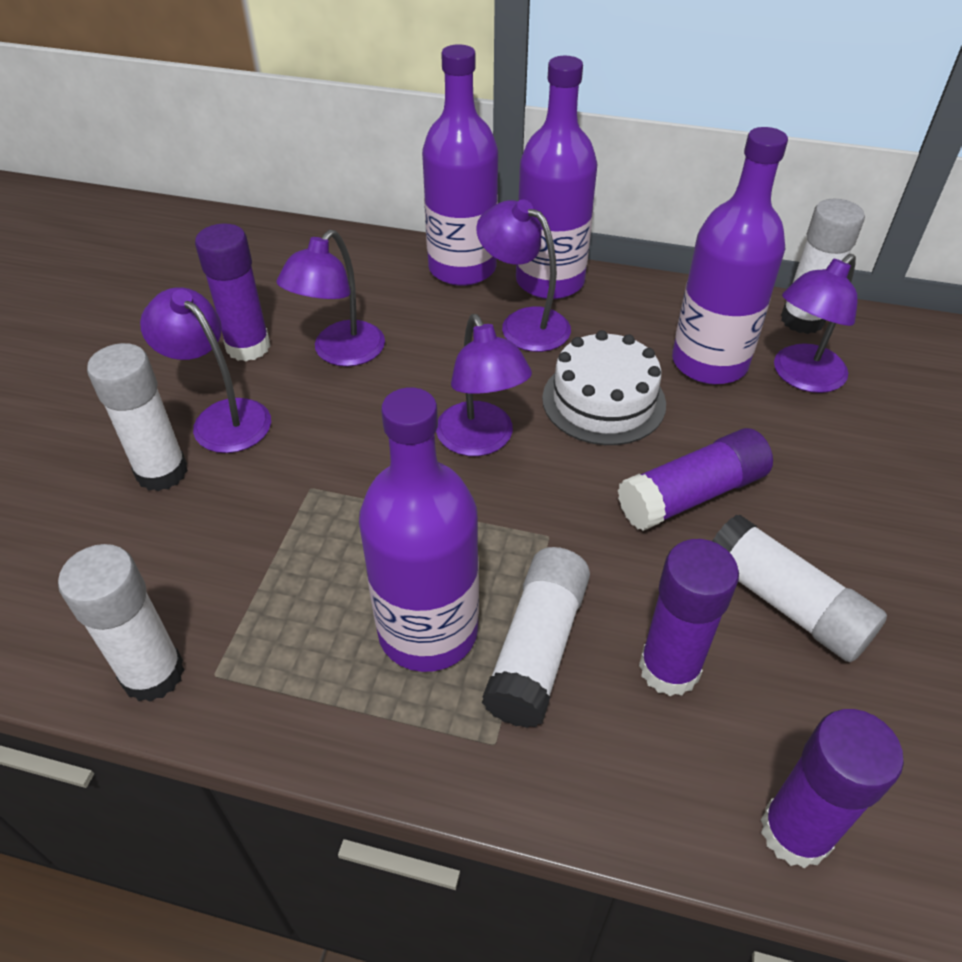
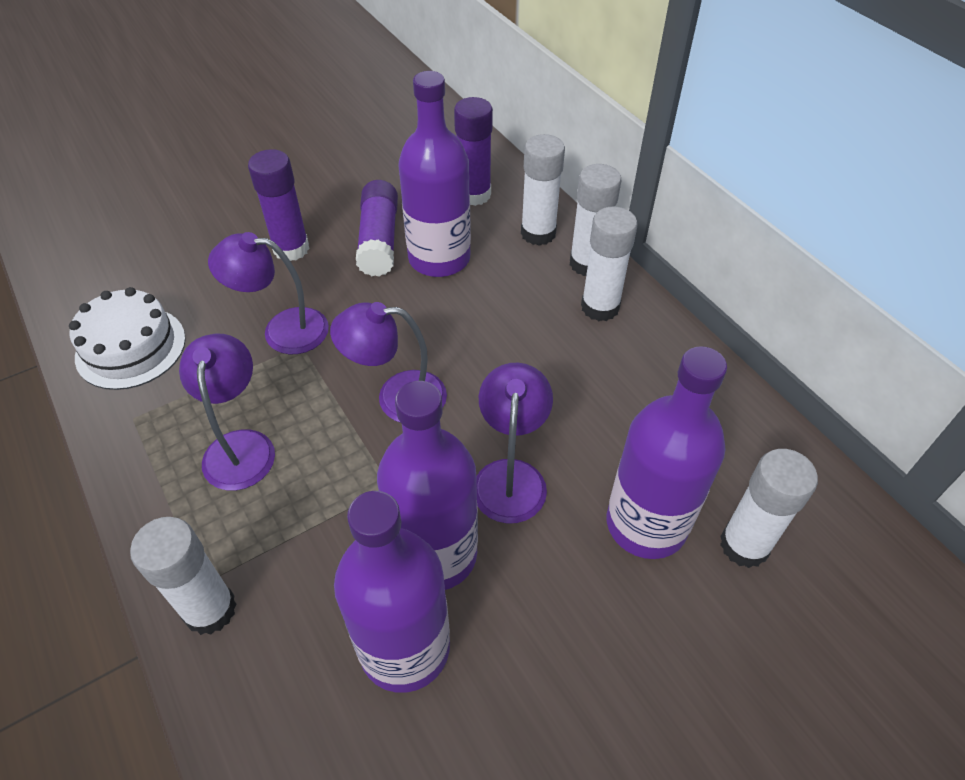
purple glue stick: 4 -> 3
purple lamp: 5 -> 4

